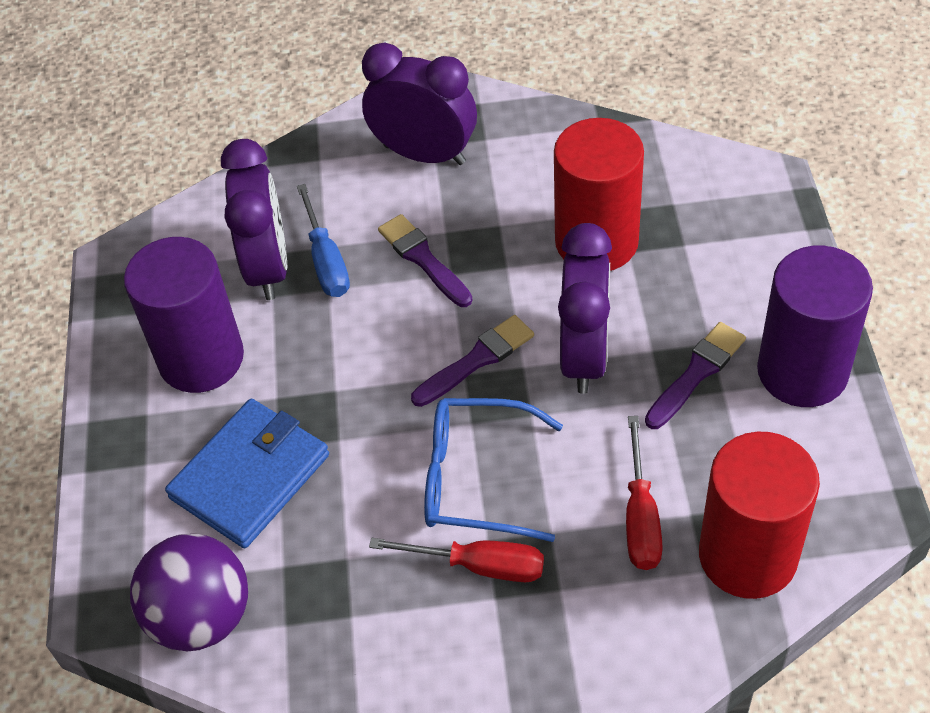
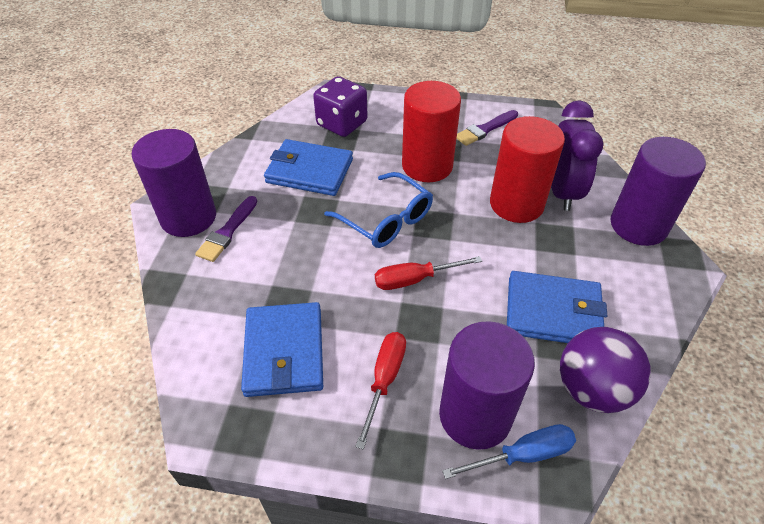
blue wallet: 1 -> 3
purple brush: 3 -> 2
purple clock: 3 -> 1
purple cylinder: 2 -> 3
purple dice: 0 -> 1

